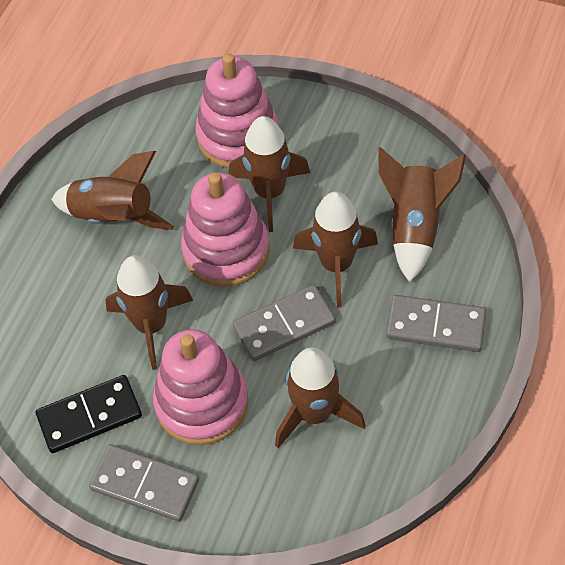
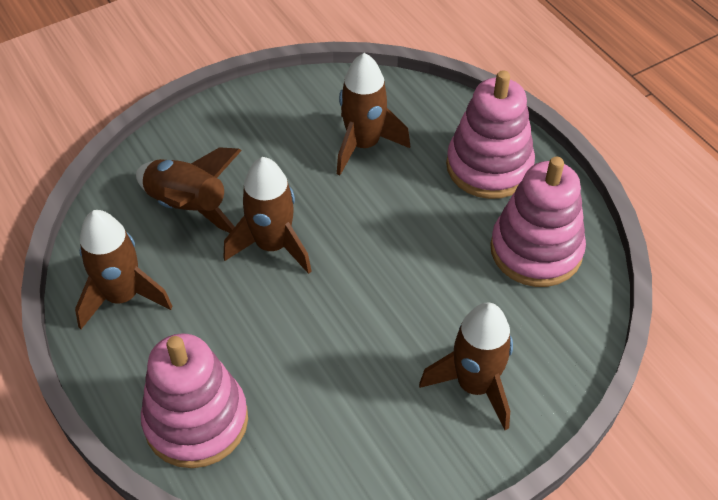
black domino: 1 -> 0
brown rocket: 6 -> 5
grey domino: 3 -> 0

